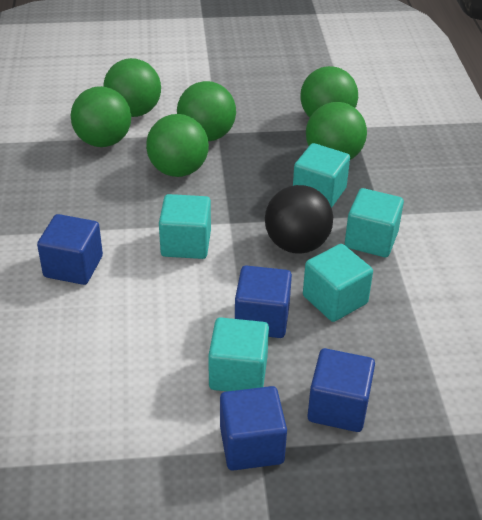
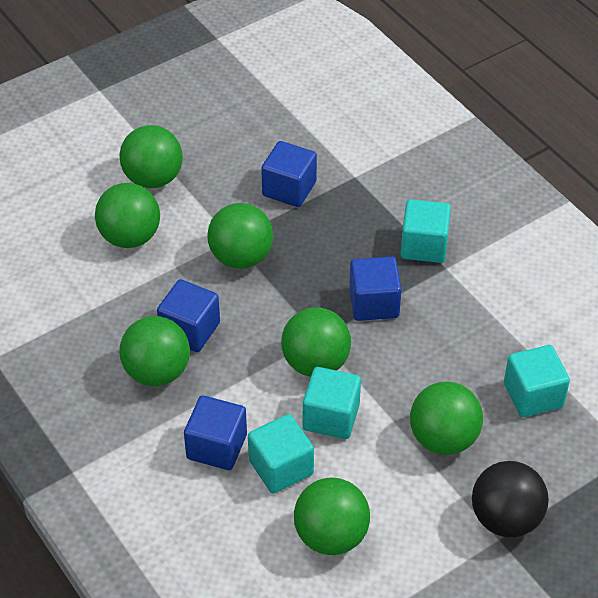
green ball: 6 -> 7
turquoise cube: 5 -> 4

